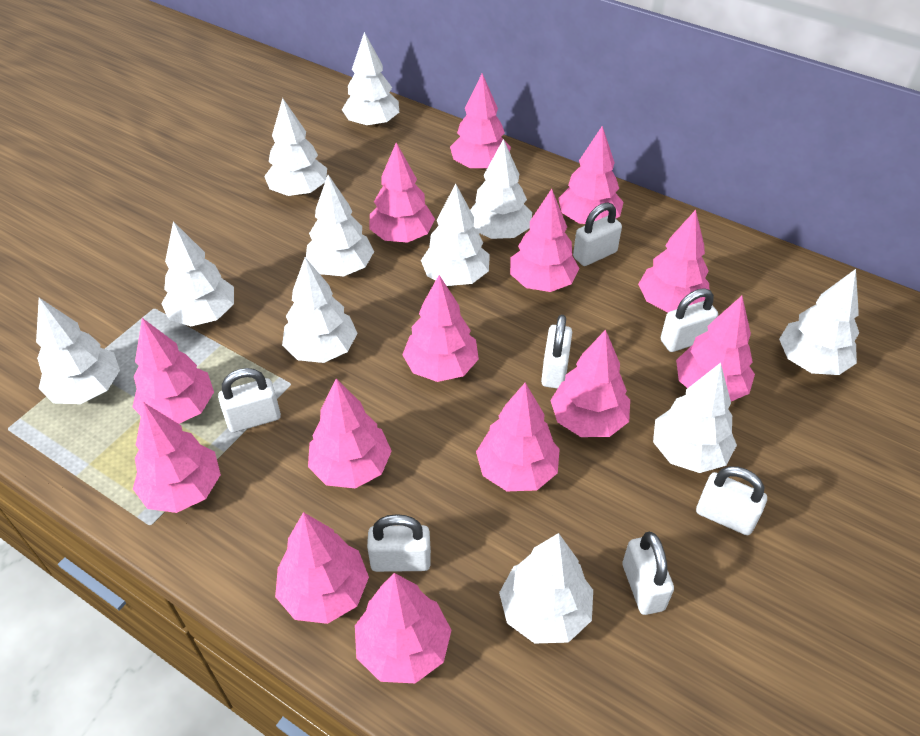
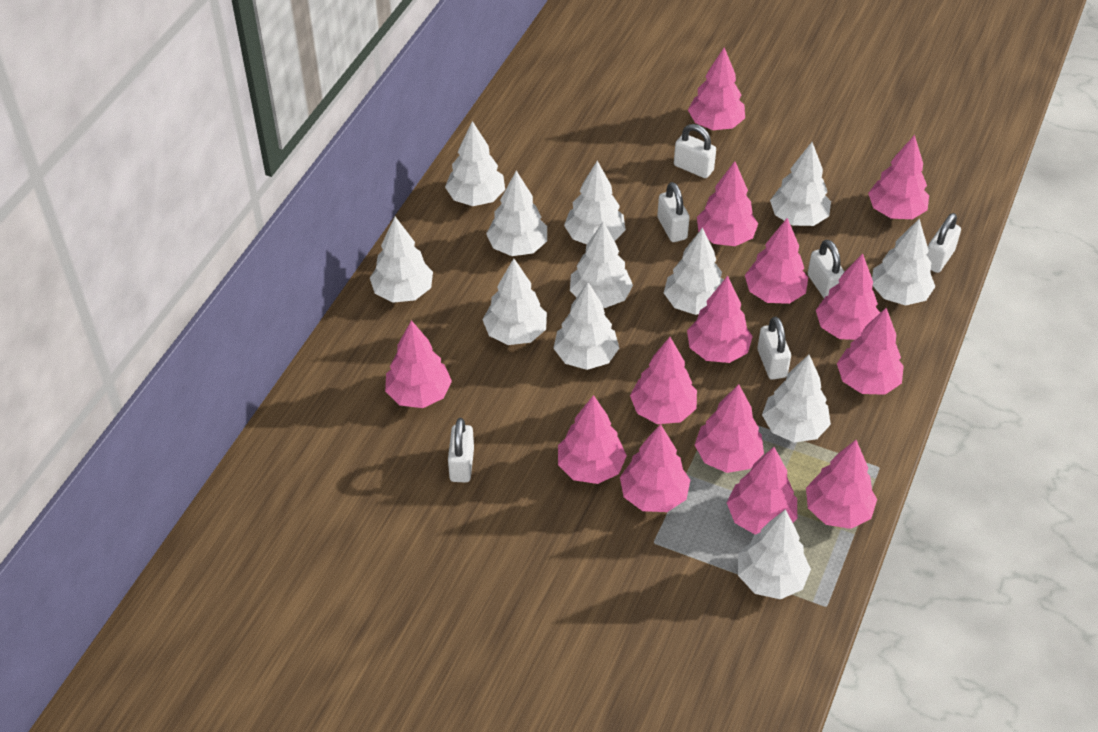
white padlock: 7 -> 6
white tree: 11 -> 12

